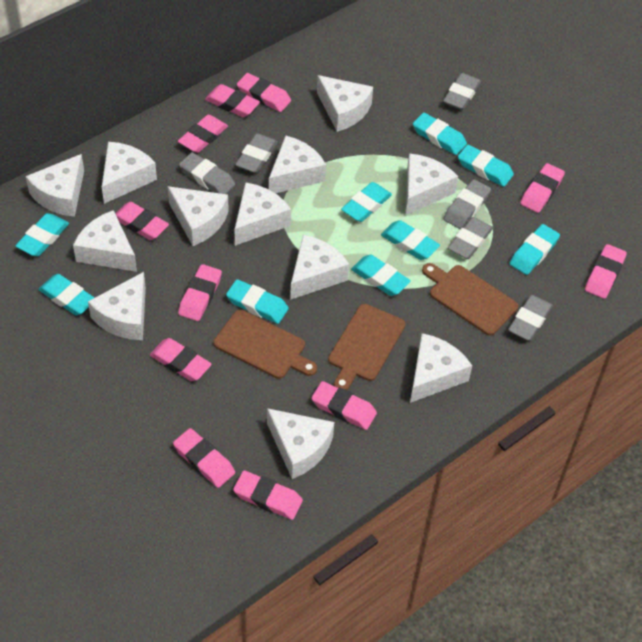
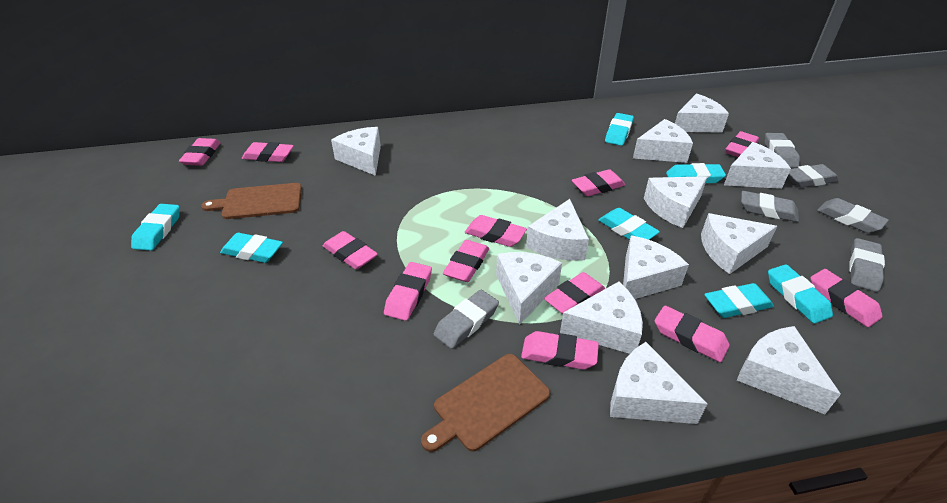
brown cutting board: 3 -> 2
pink eraser: 11 -> 12
turquoise eraser: 9 -> 7

